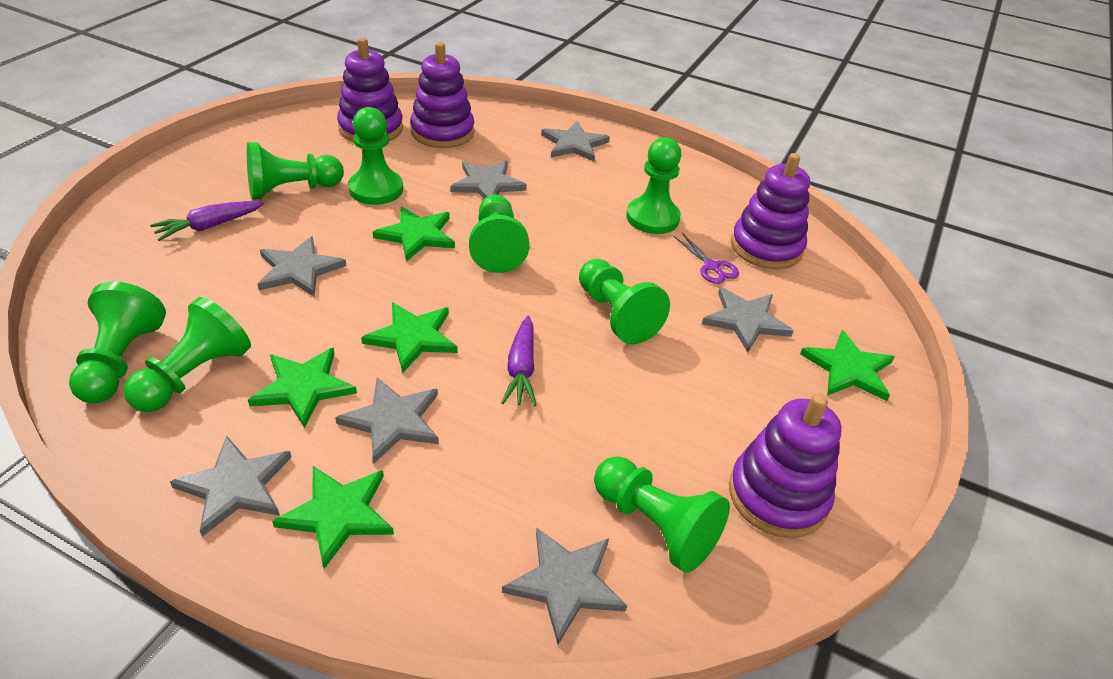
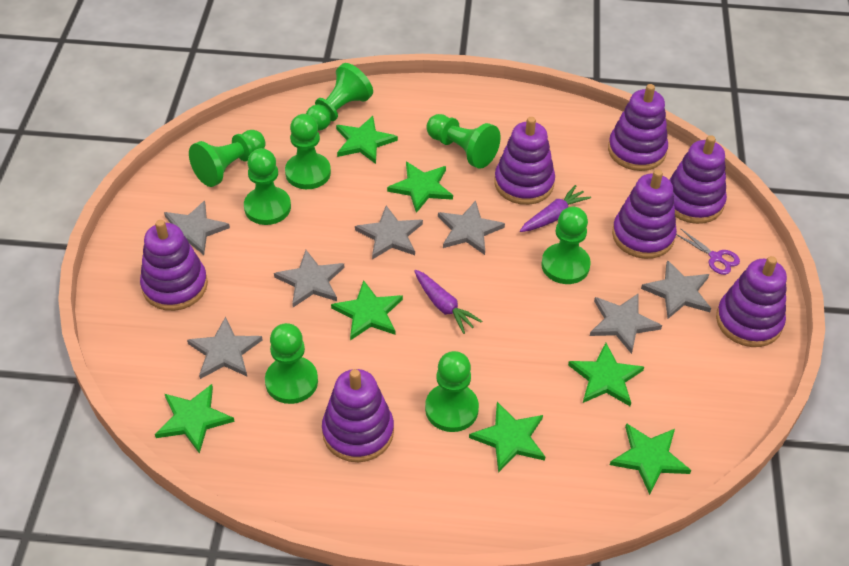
green star: 5 -> 7
purple stacking toy: 4 -> 7

